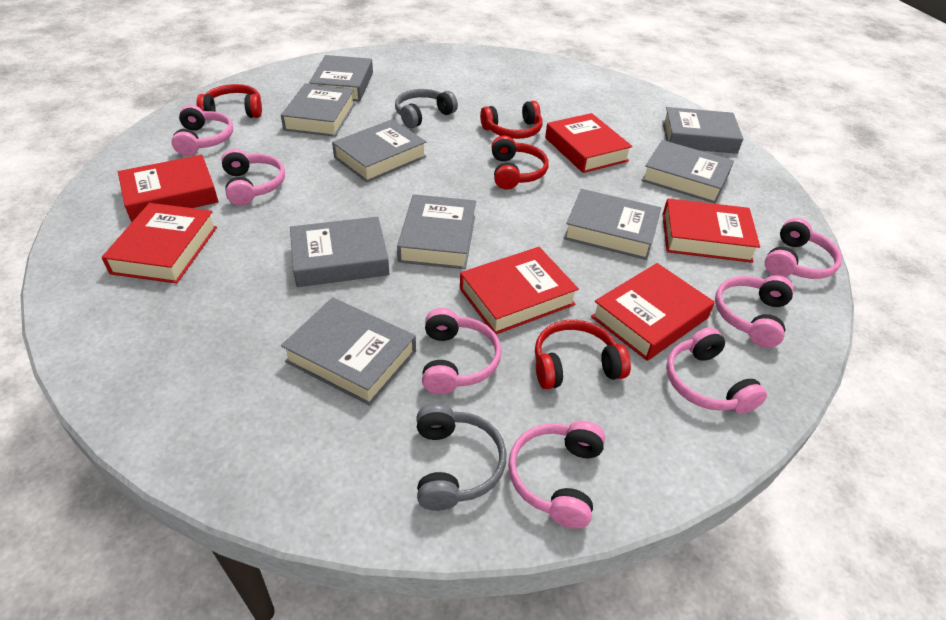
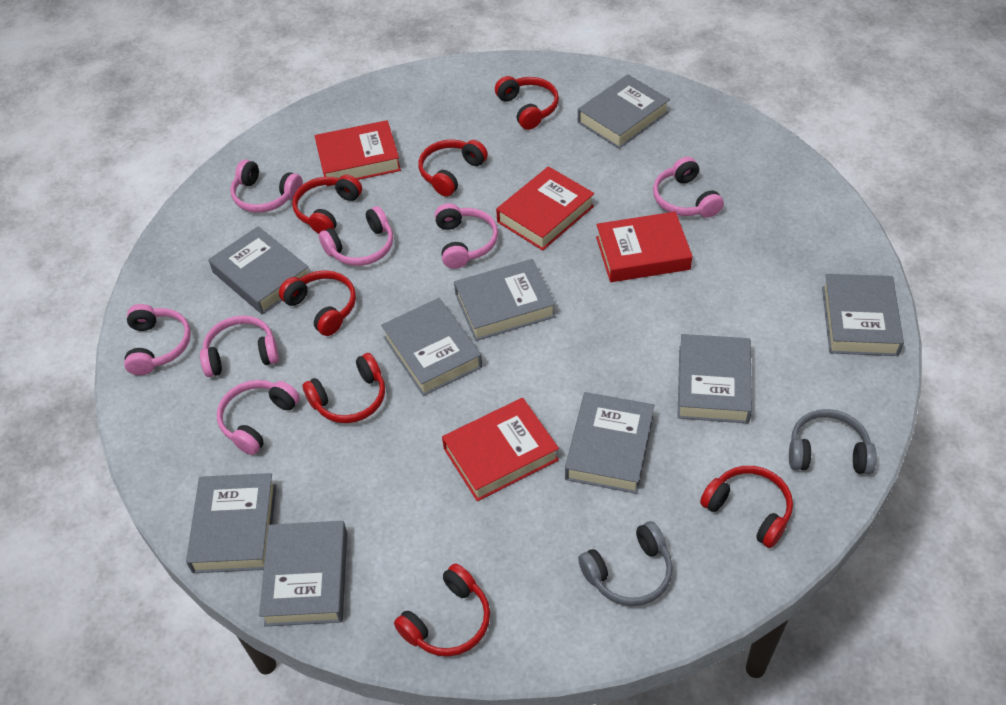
red book: 6 -> 4
red headphones: 4 -> 7

